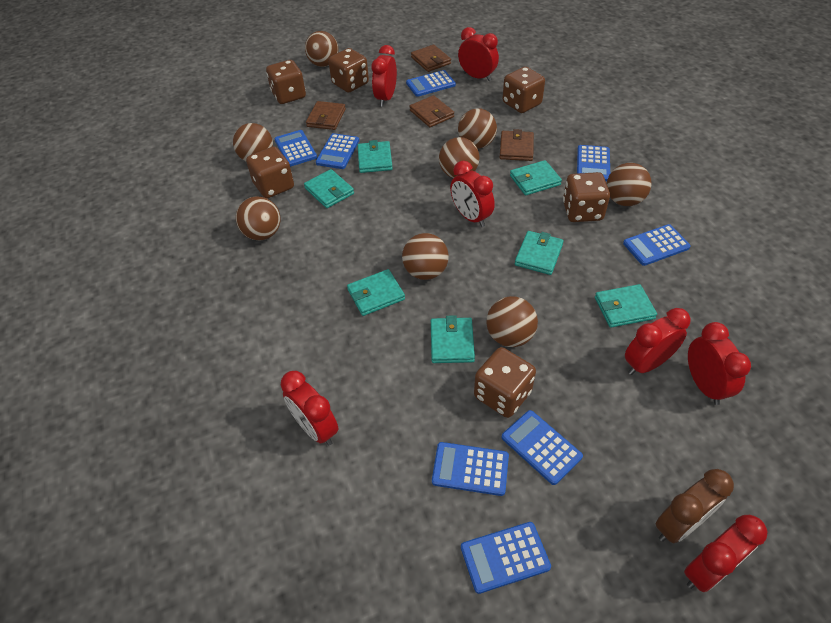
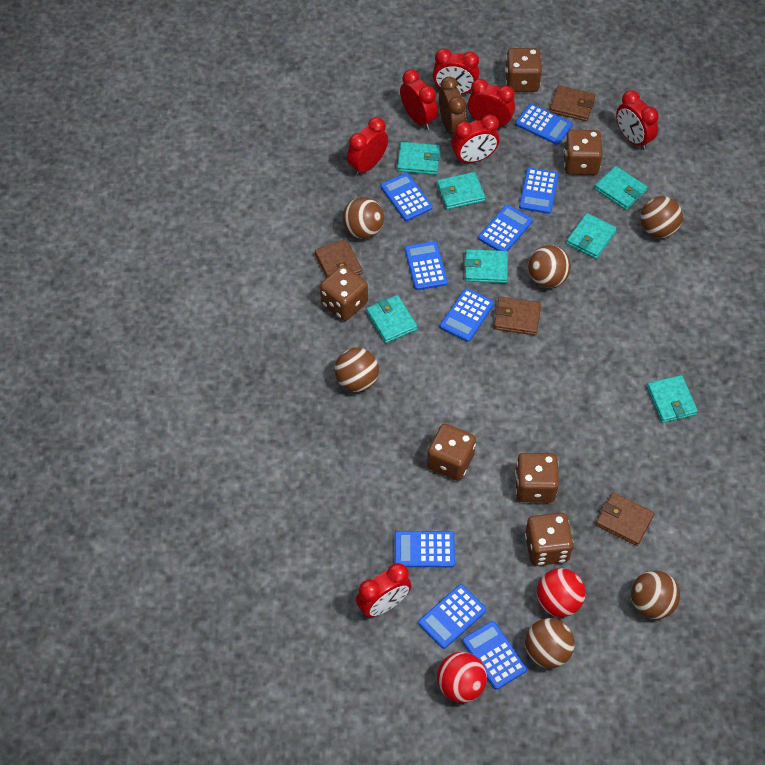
blue calculator: 8 -> 9
brown ball: 8 -> 6
red ball: 0 -> 2

